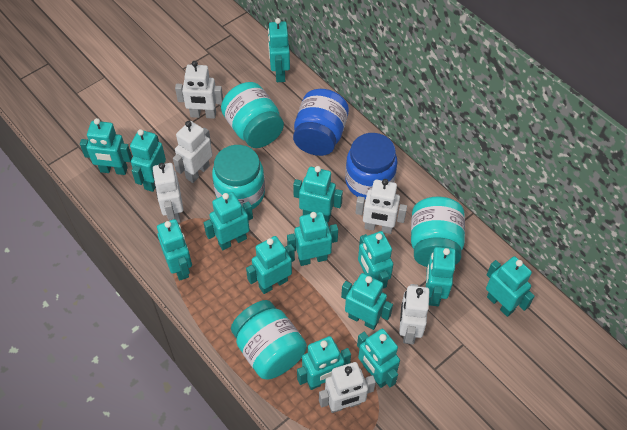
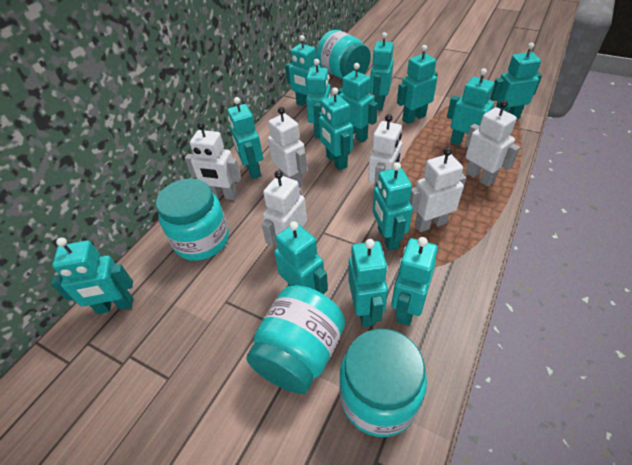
blue jar: 2 -> 0

